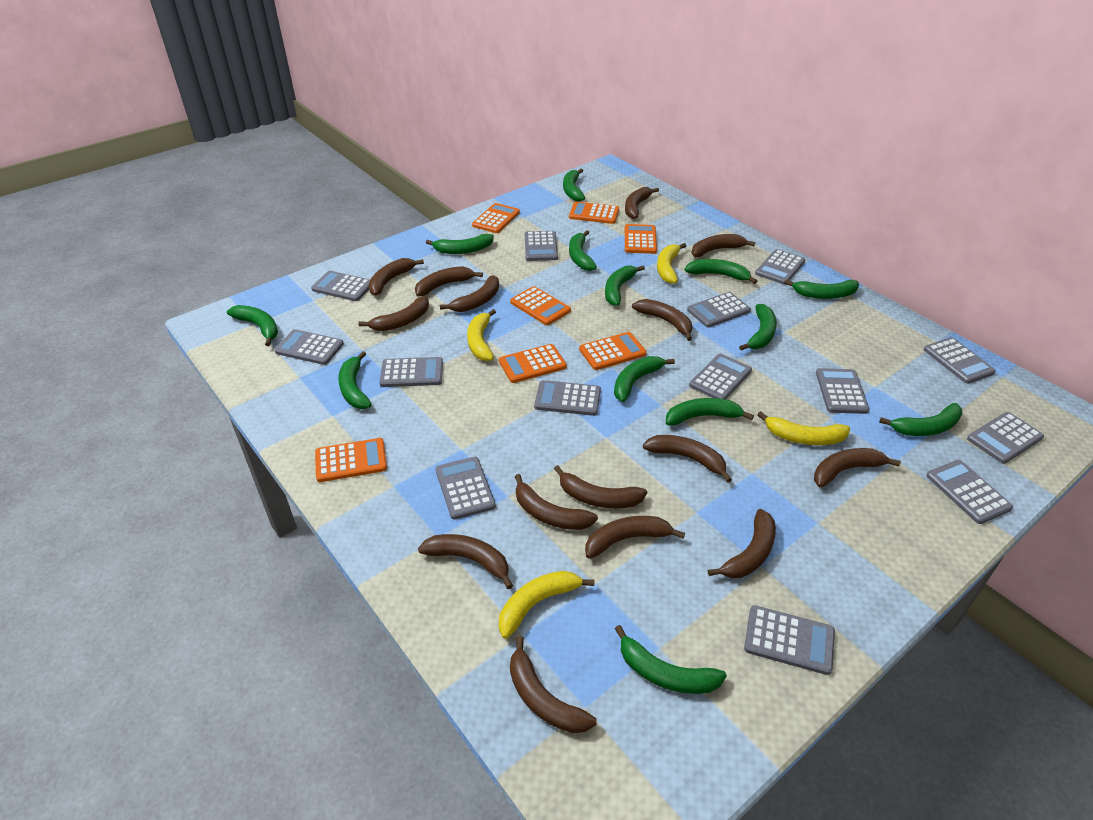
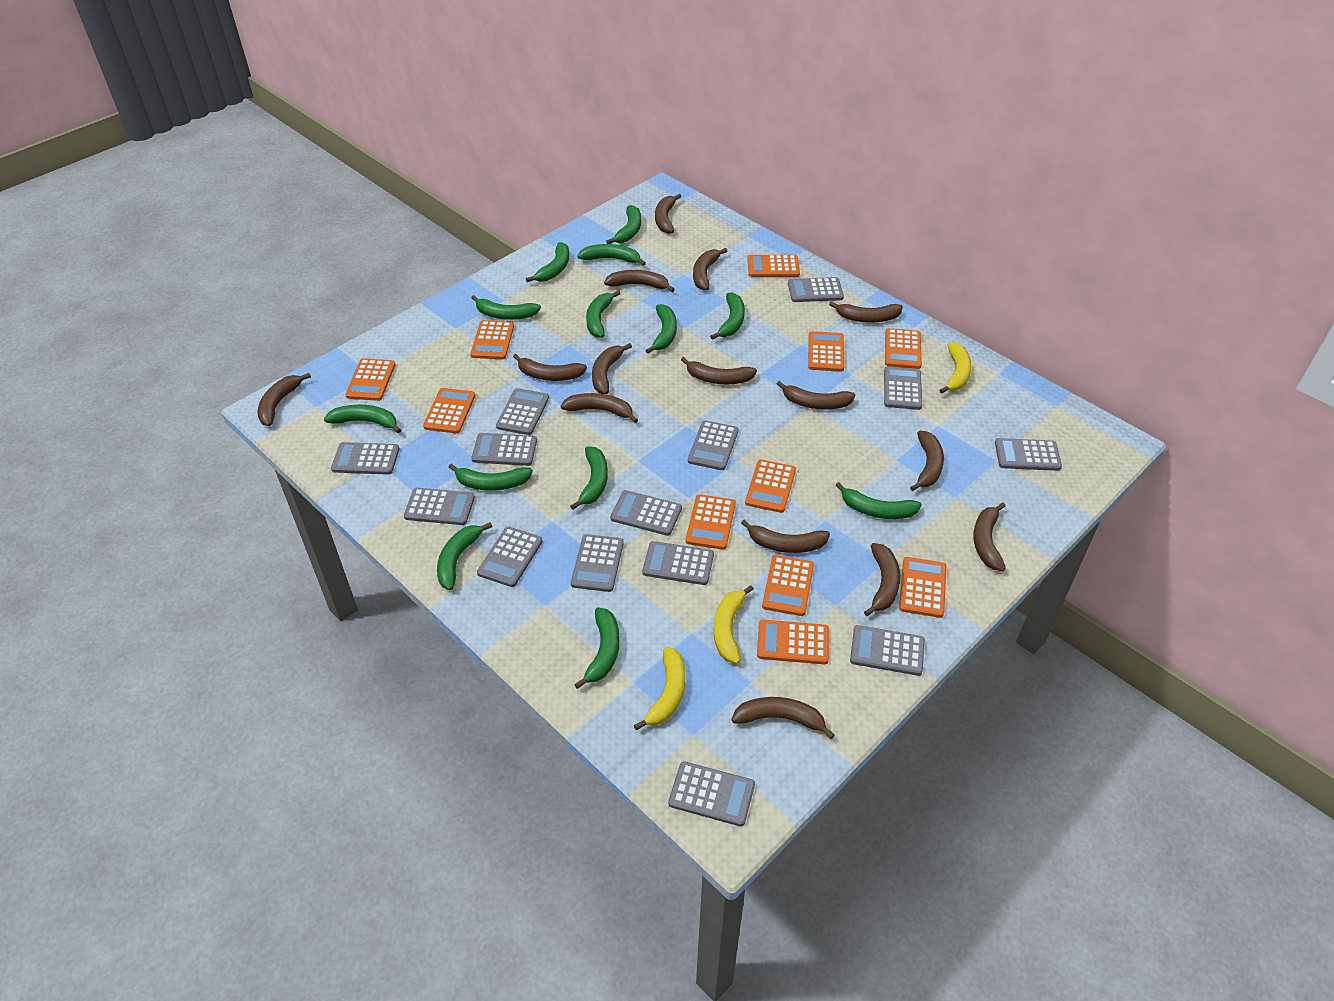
orange calculator: 7 -> 11
yellow banana: 4 -> 3

